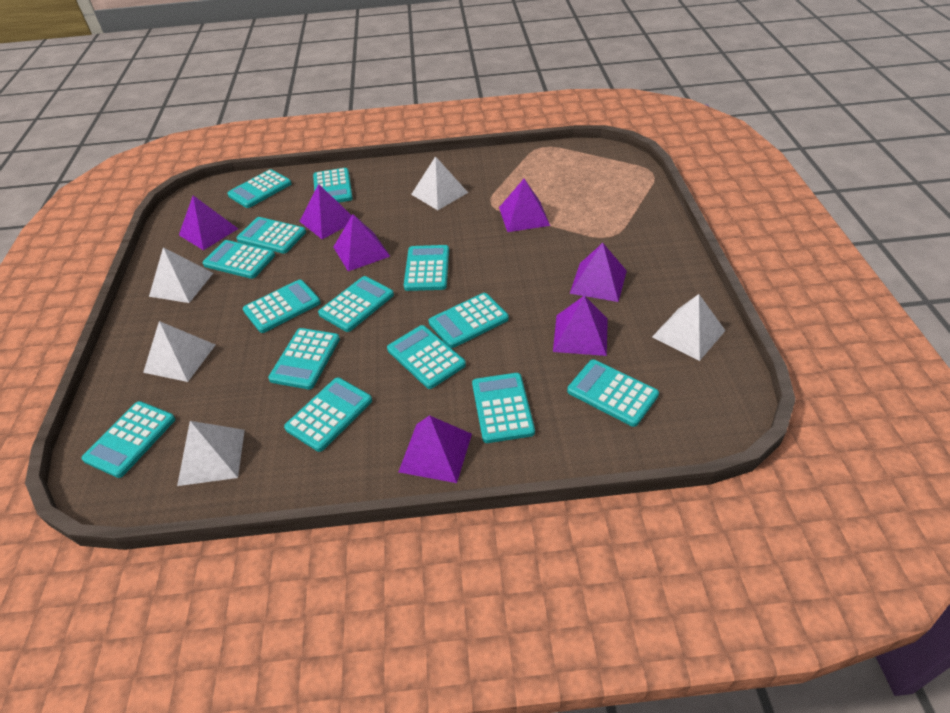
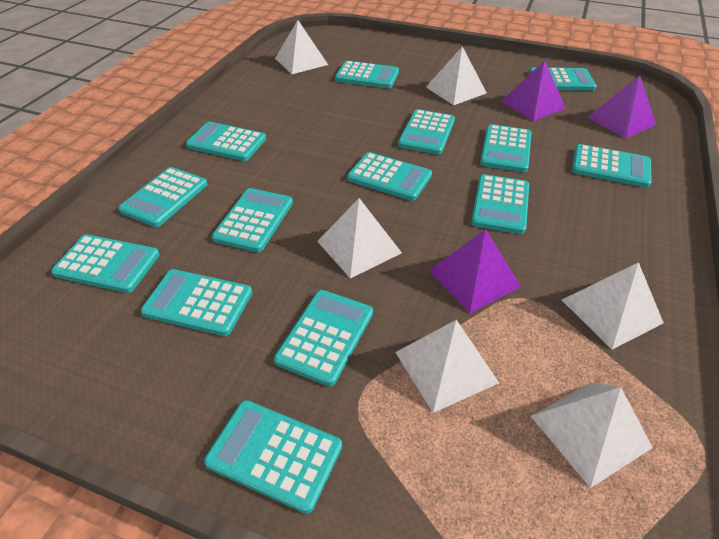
purple pyramid: 7 -> 3
white pyramid: 5 -> 6

